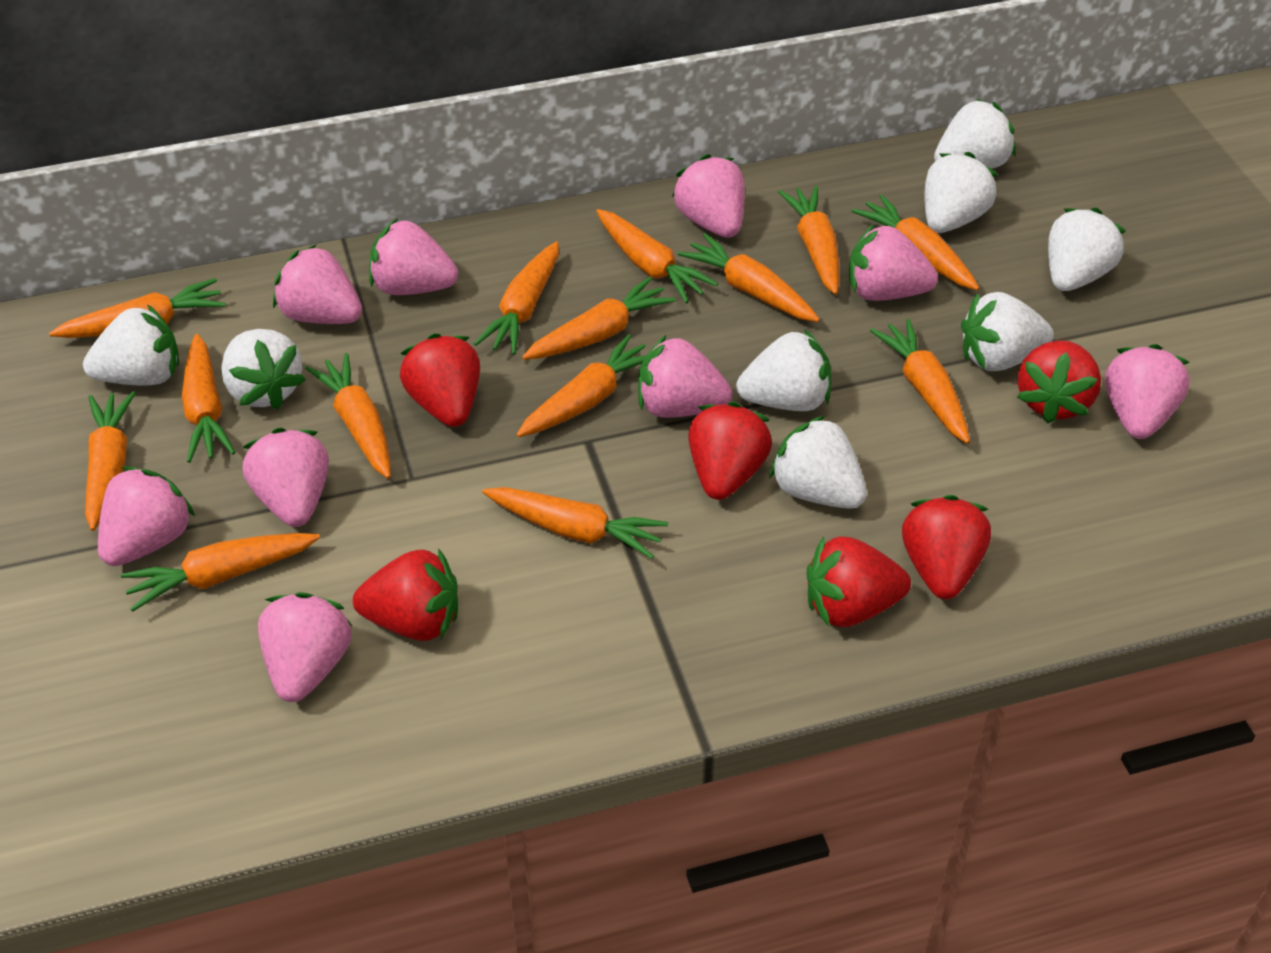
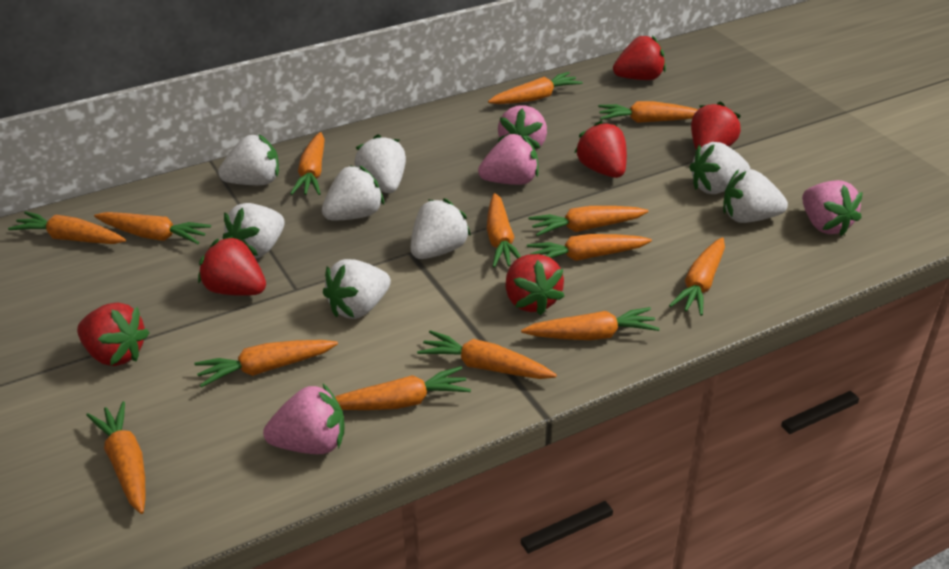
pink strawberry: 9 -> 4

